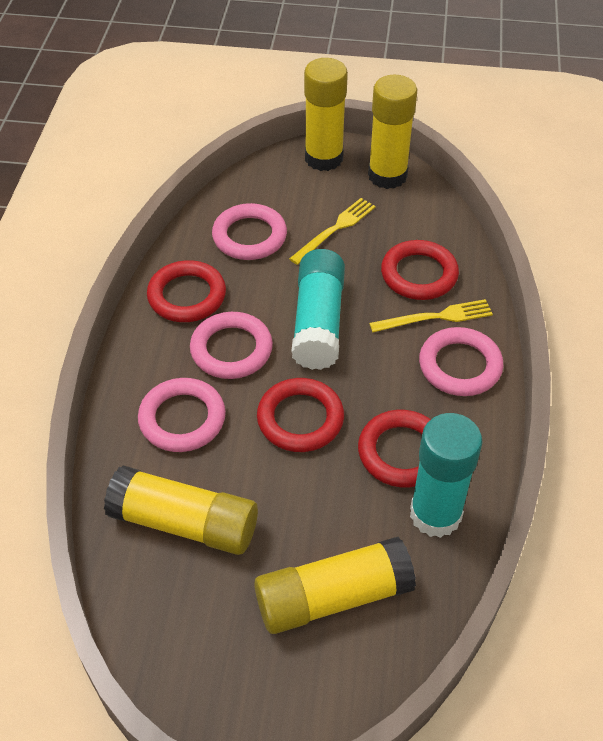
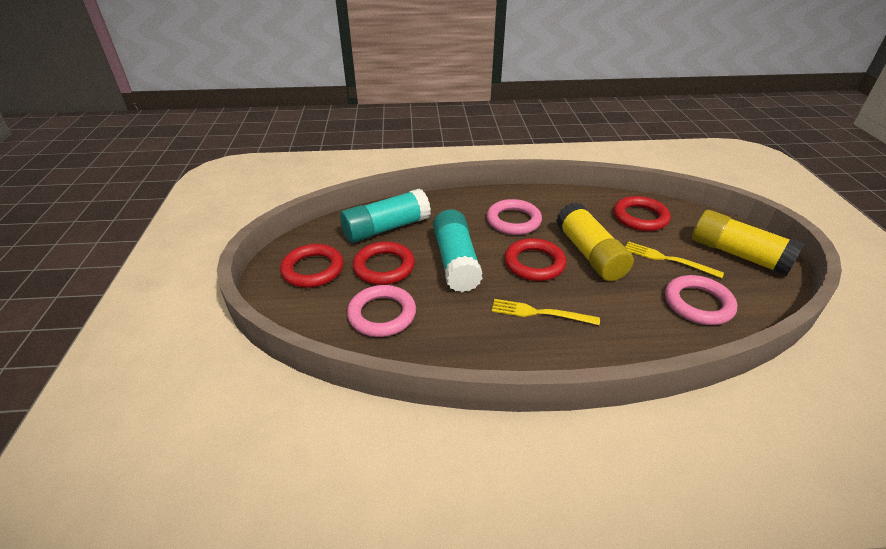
pink ring: 4 -> 3
yellow glue stick: 4 -> 2

